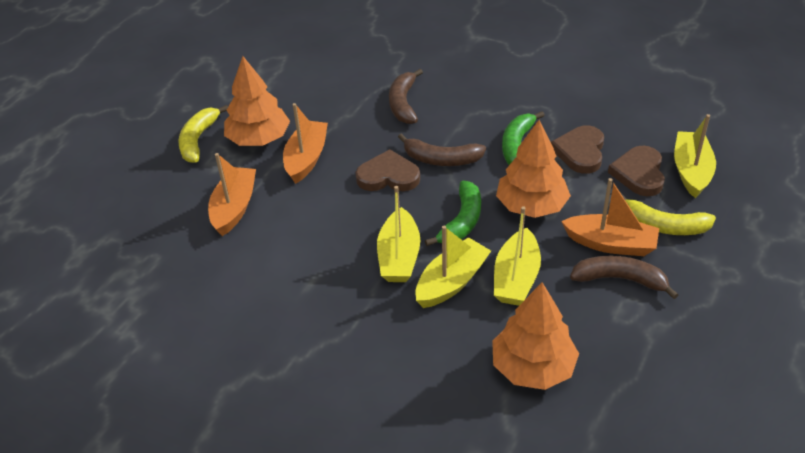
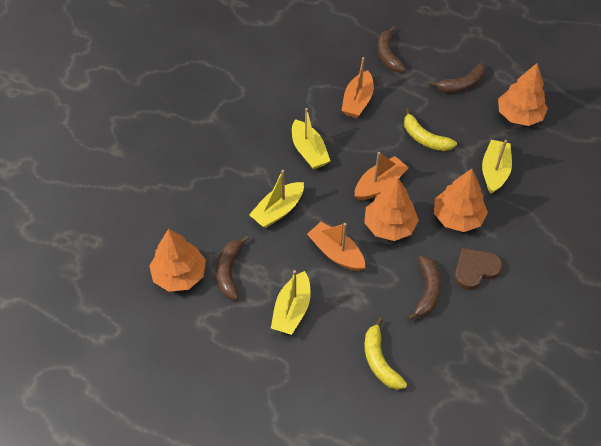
brown banana: 3 -> 4
brown heart: 3 -> 1
green banana: 2 -> 0
orange tree: 3 -> 4

